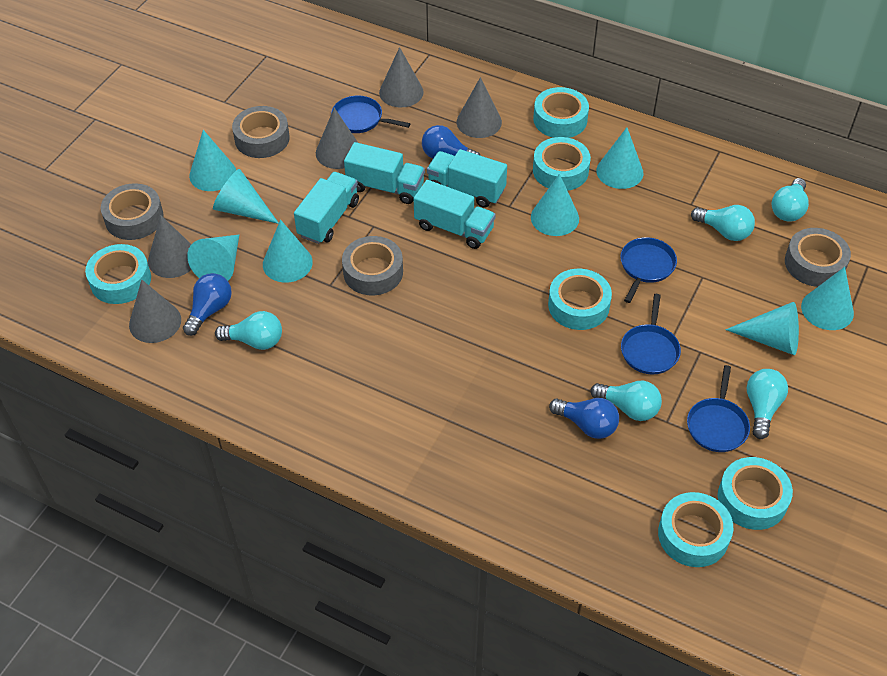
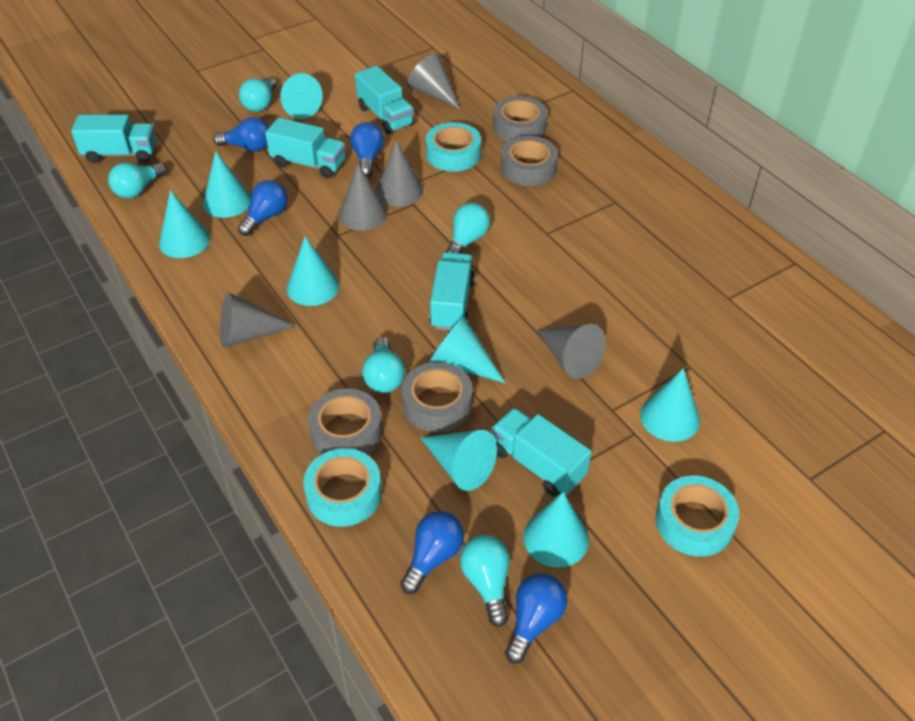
blue light bulb: 3 -> 5
blue pan: 4 -> 0
turquoise tape: 6 -> 3
turquoise truck: 4 -> 5

